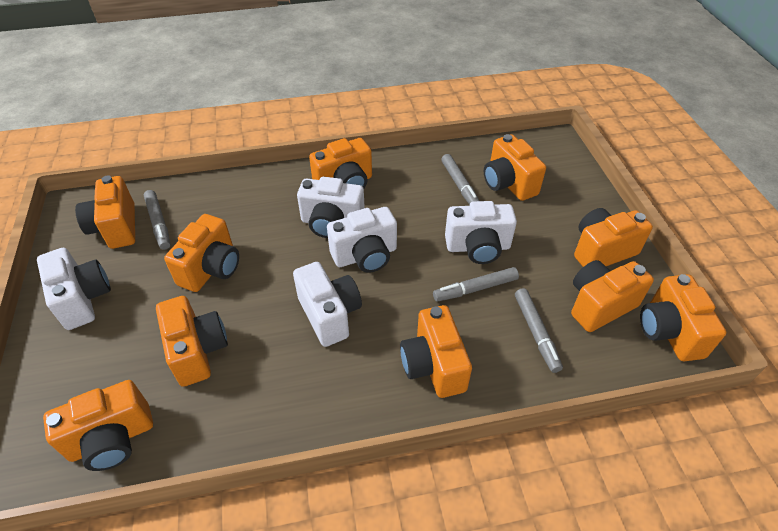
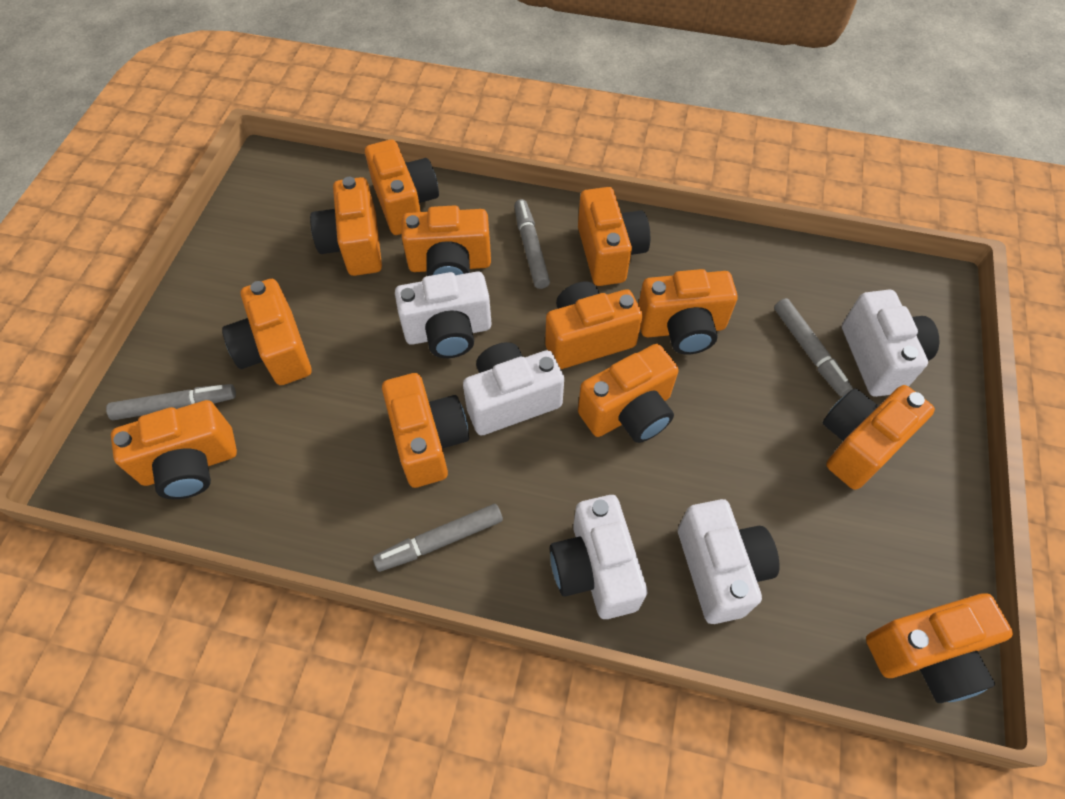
orange camera: 10 -> 12

